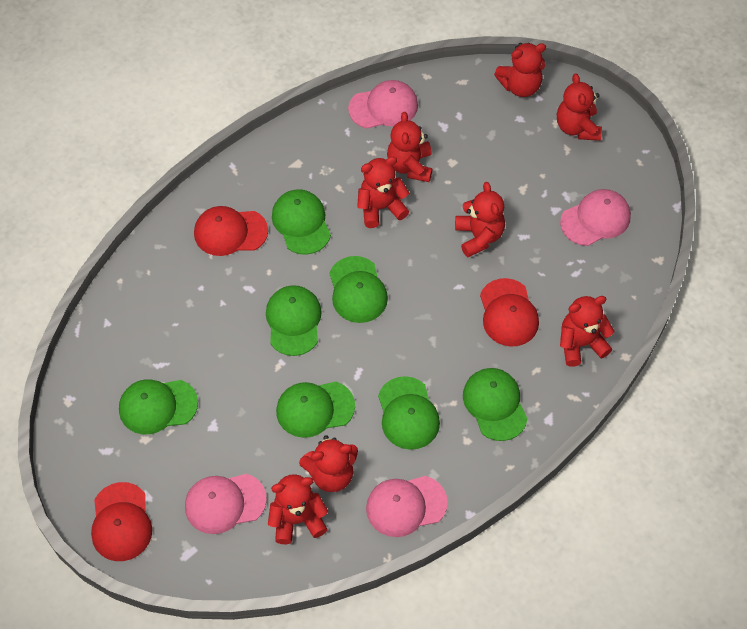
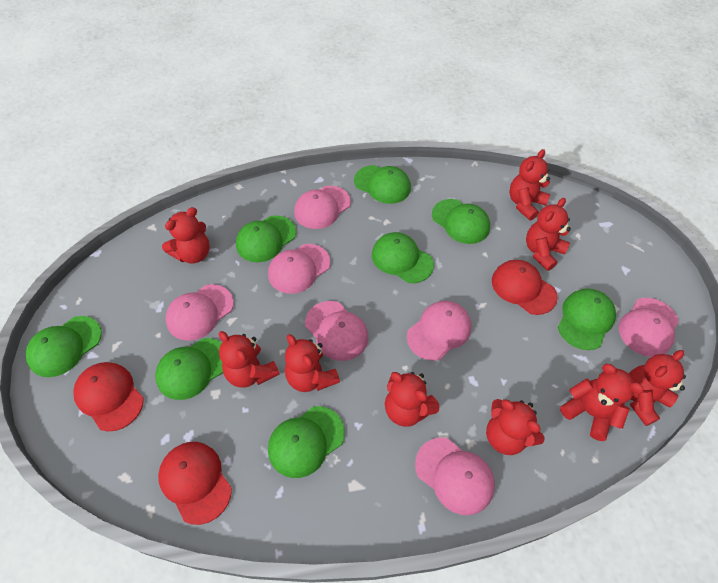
green cap: 7 -> 8
pink cap: 4 -> 7
red teddy bear: 8 -> 9

